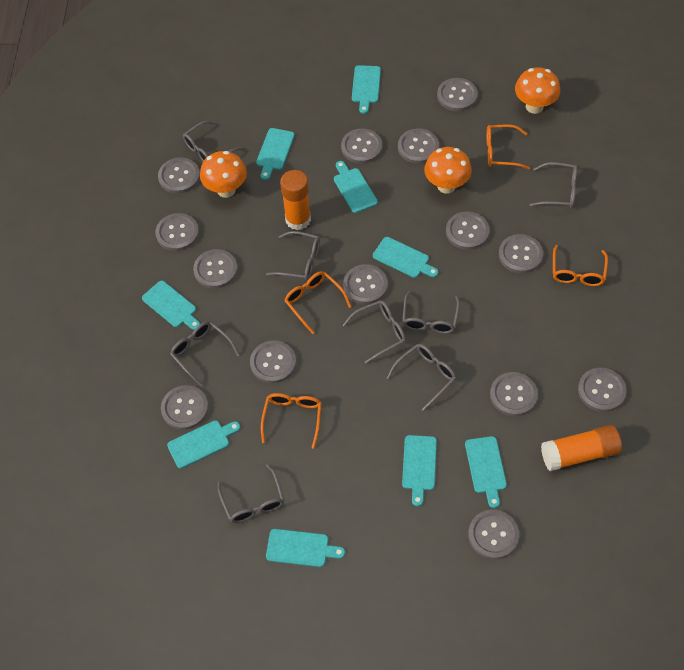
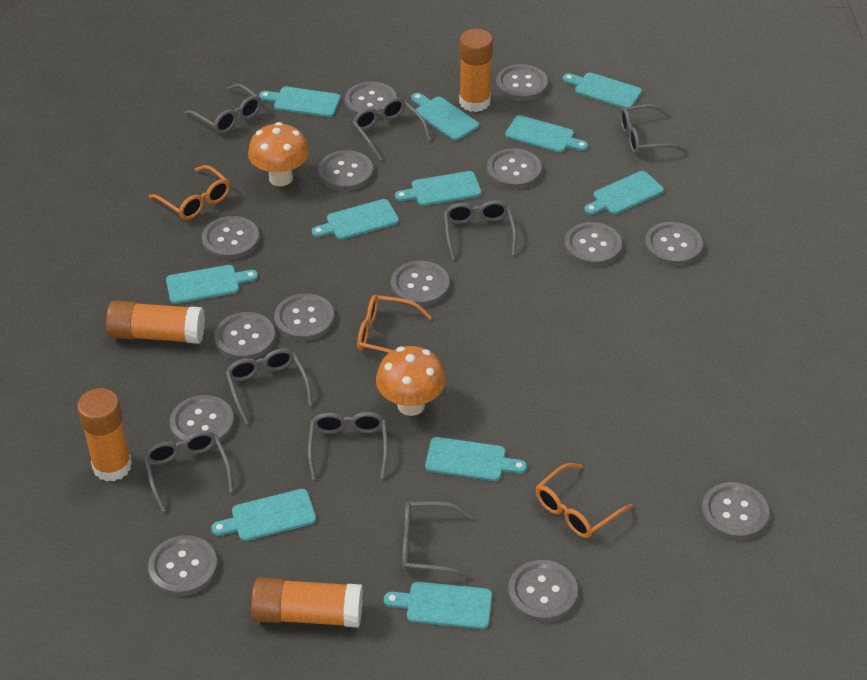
orange glasses: 4 -> 3
orange glue stick: 2 -> 4
orange mushroom: 3 -> 2
turquoise cutting board: 9 -> 11

